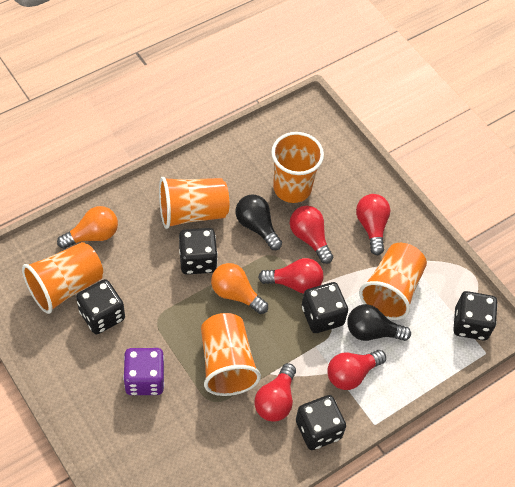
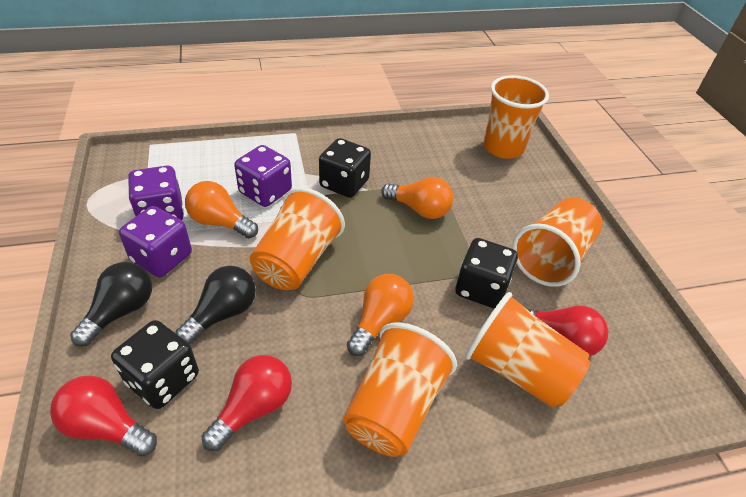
black dice: 5 -> 3
orange light bulb: 2 -> 3
purple dice: 1 -> 3
red light bulb: 5 -> 3

